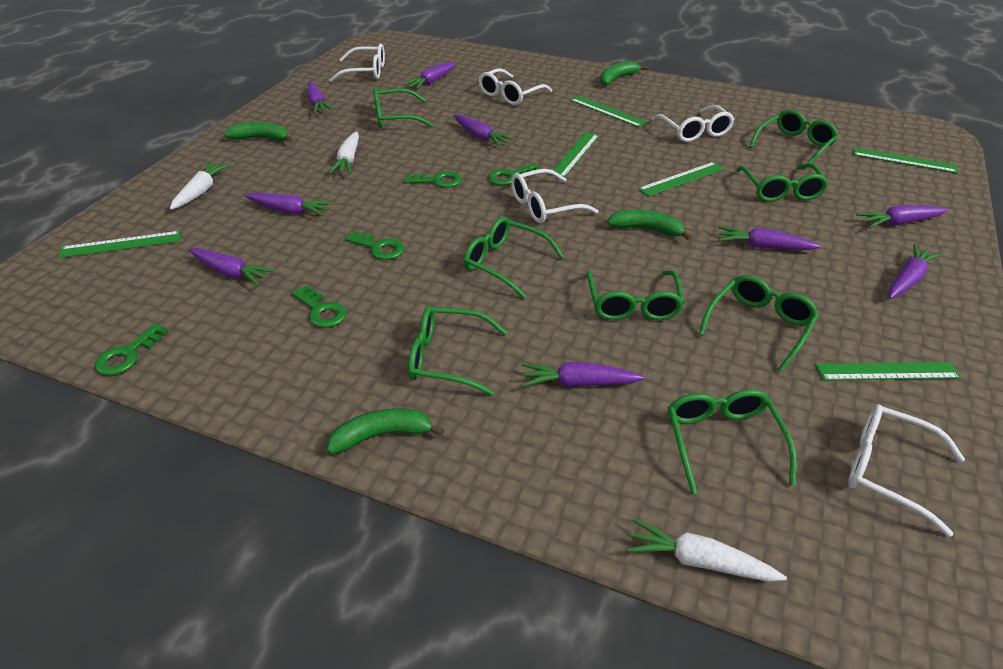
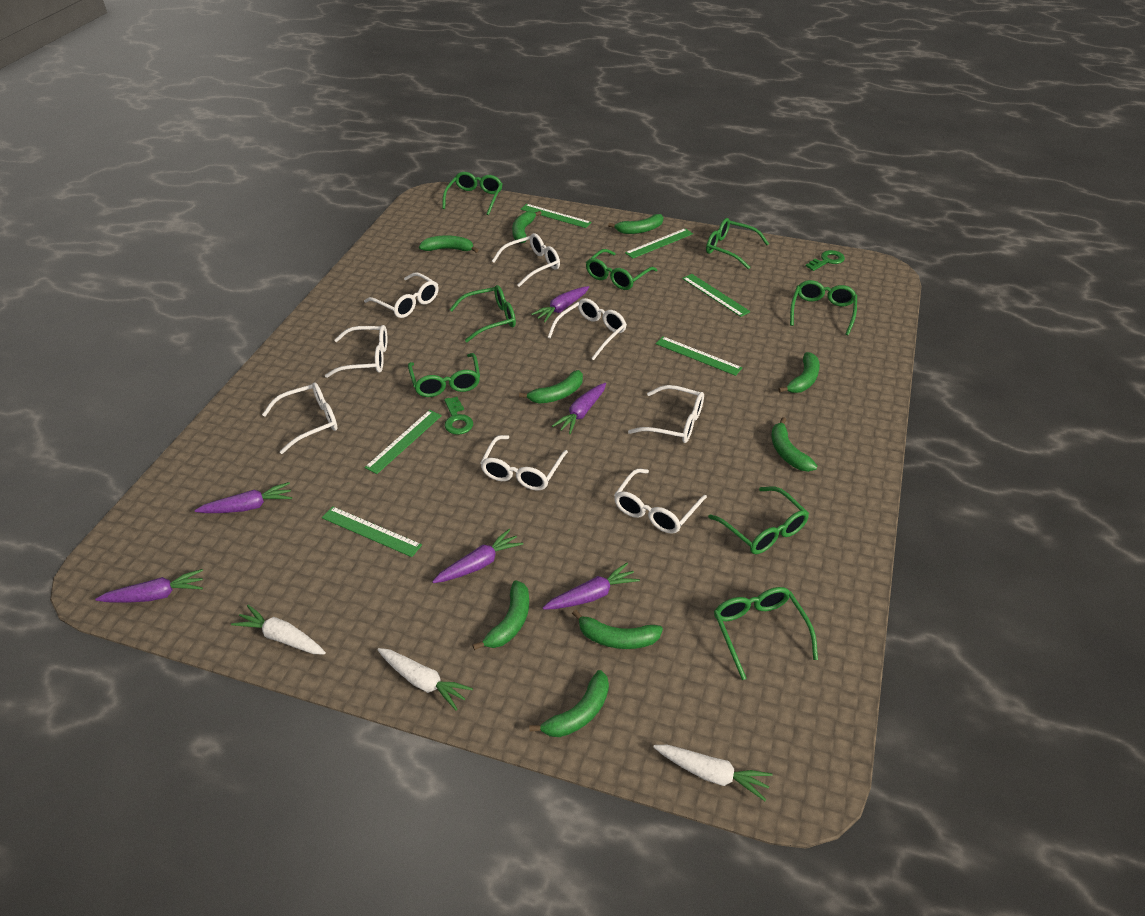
green banana: 4 -> 9
green key: 5 -> 2
purple carrot: 9 -> 6
white glasses: 5 -> 8

